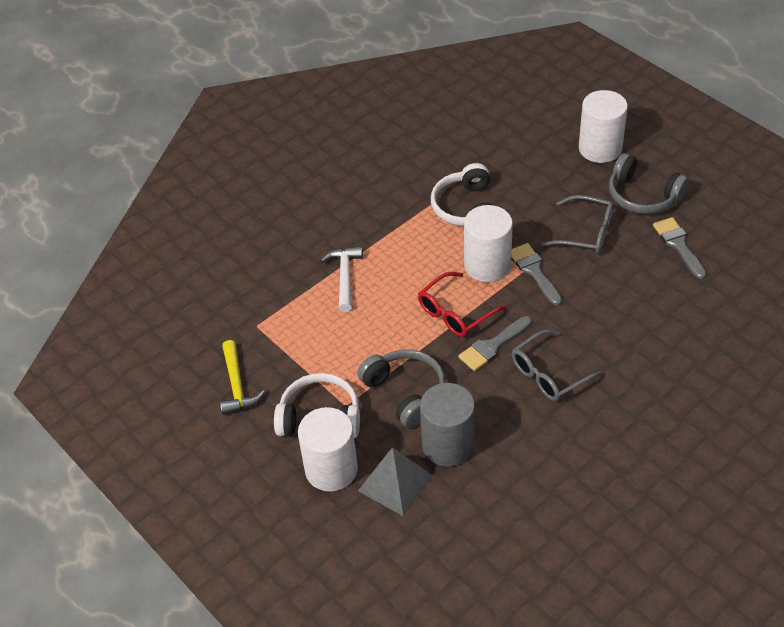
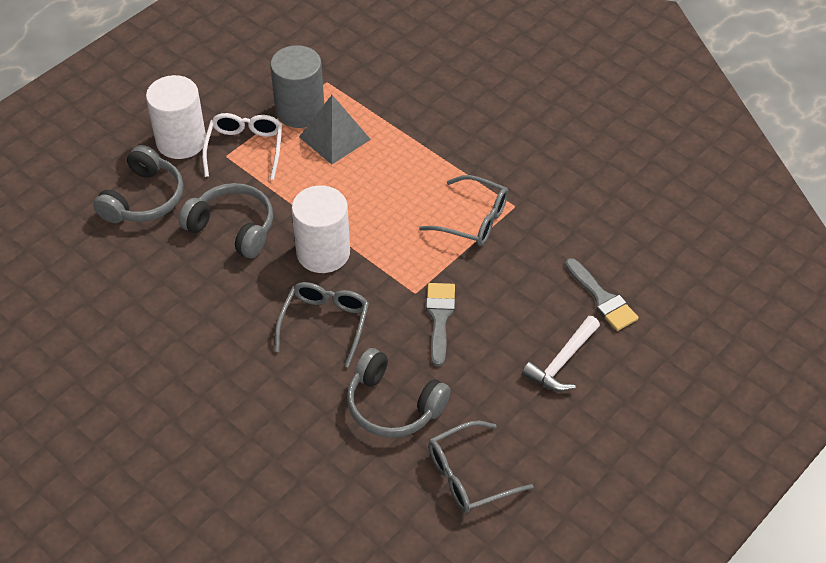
grey brush: 3 -> 2
grey glasses: 2 -> 3
grey headphones: 2 -> 3
red glasses: 1 -> 0
white cylinder: 3 -> 2
white glasses: 0 -> 1
white headphones: 2 -> 0
yellow hammer: 1 -> 0

